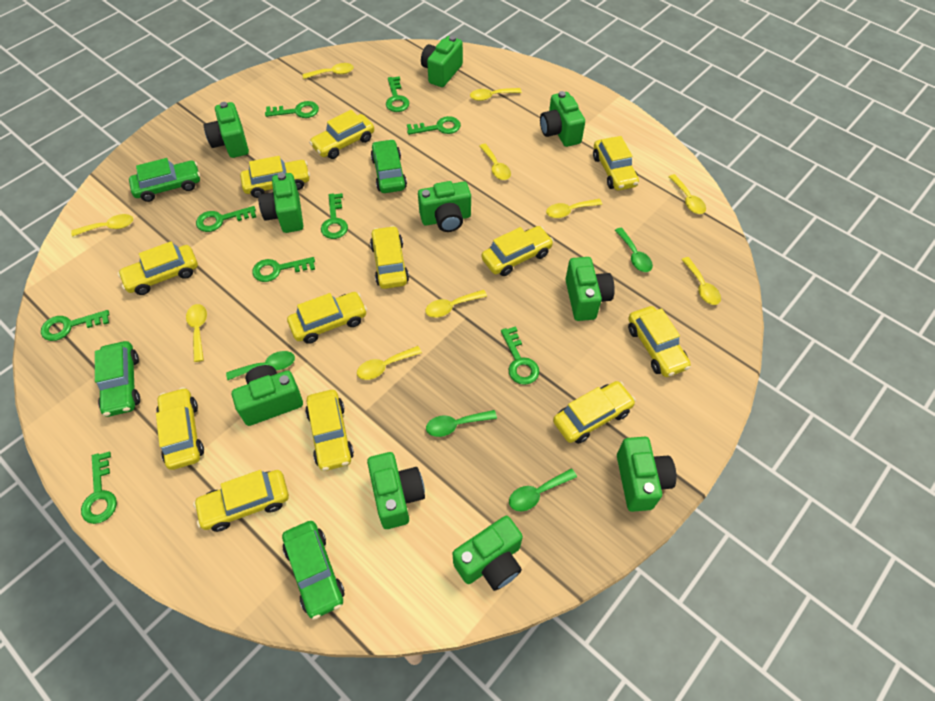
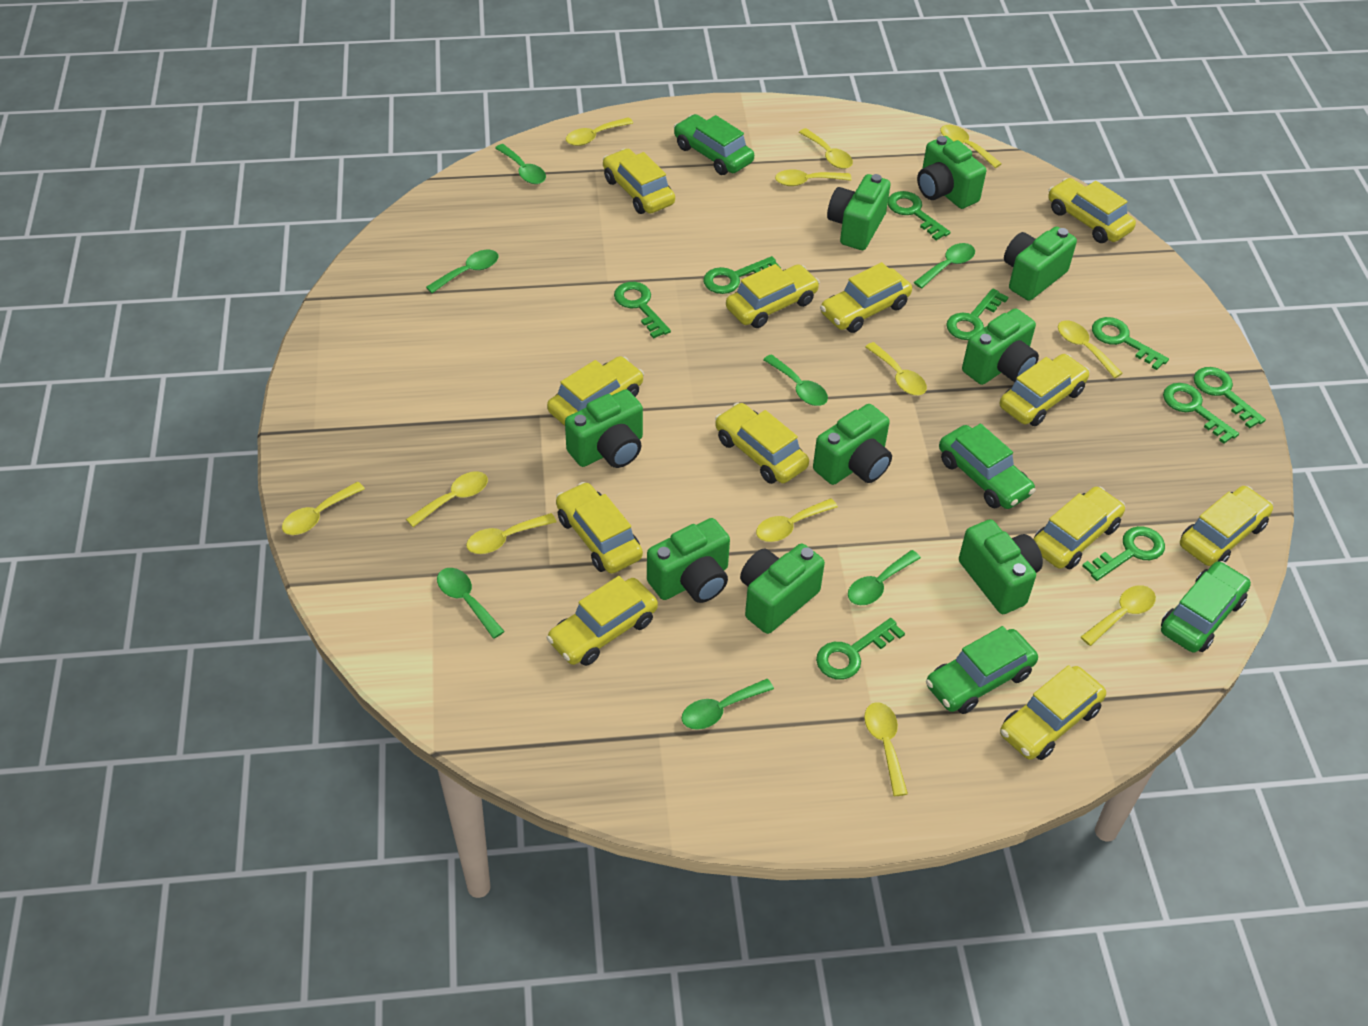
green camera: 10 -> 9
green spoon: 4 -> 7
yellow spoon: 10 -> 12

